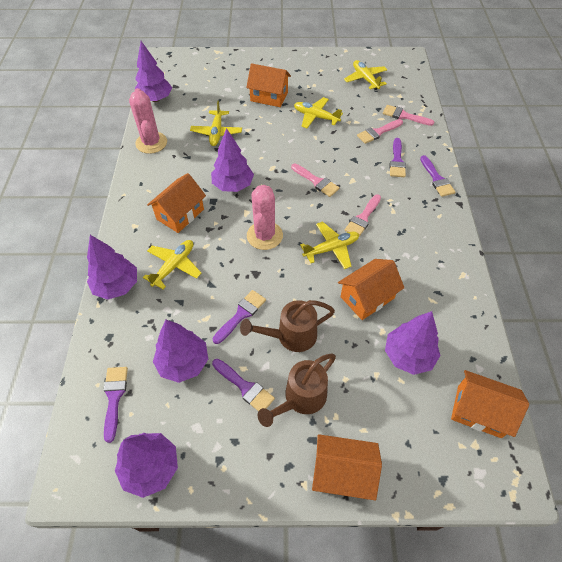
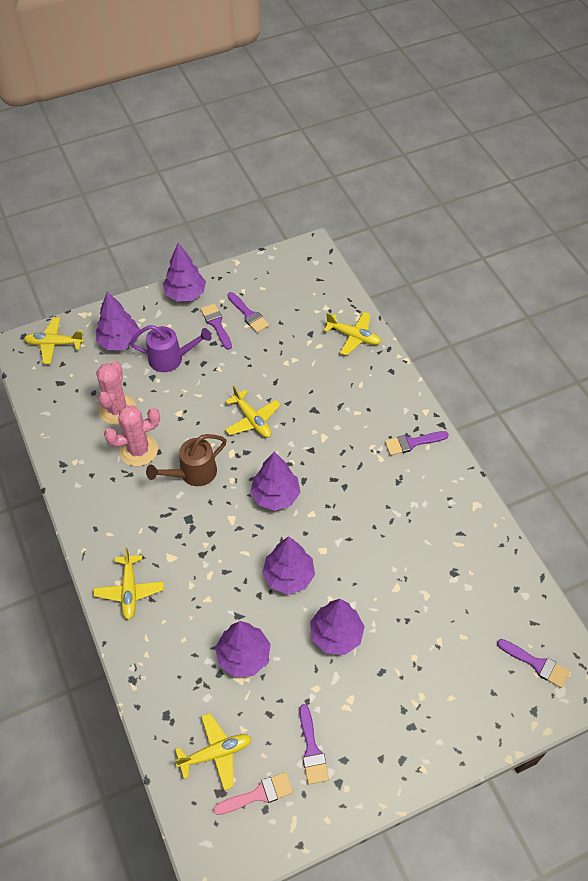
brown watering can: 2 -> 1
orange house: 5 -> 0
pink brush: 4 -> 1
purple watering can: 0 -> 1

